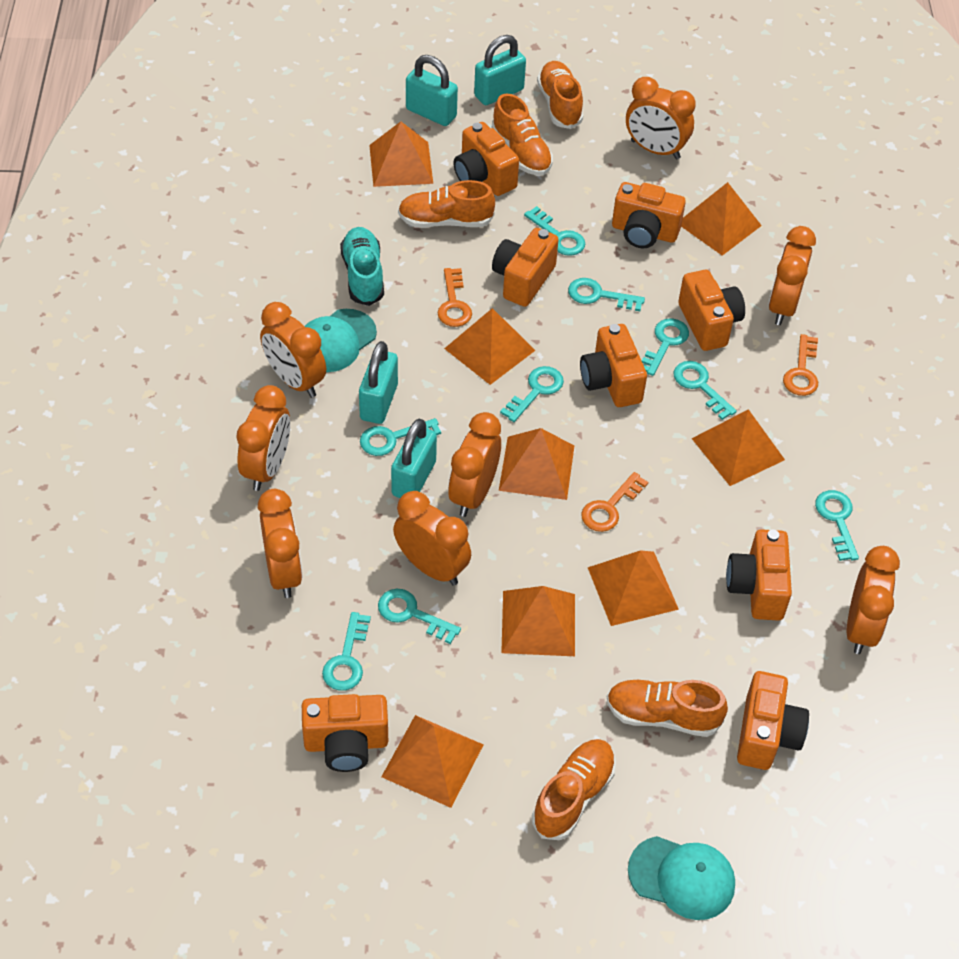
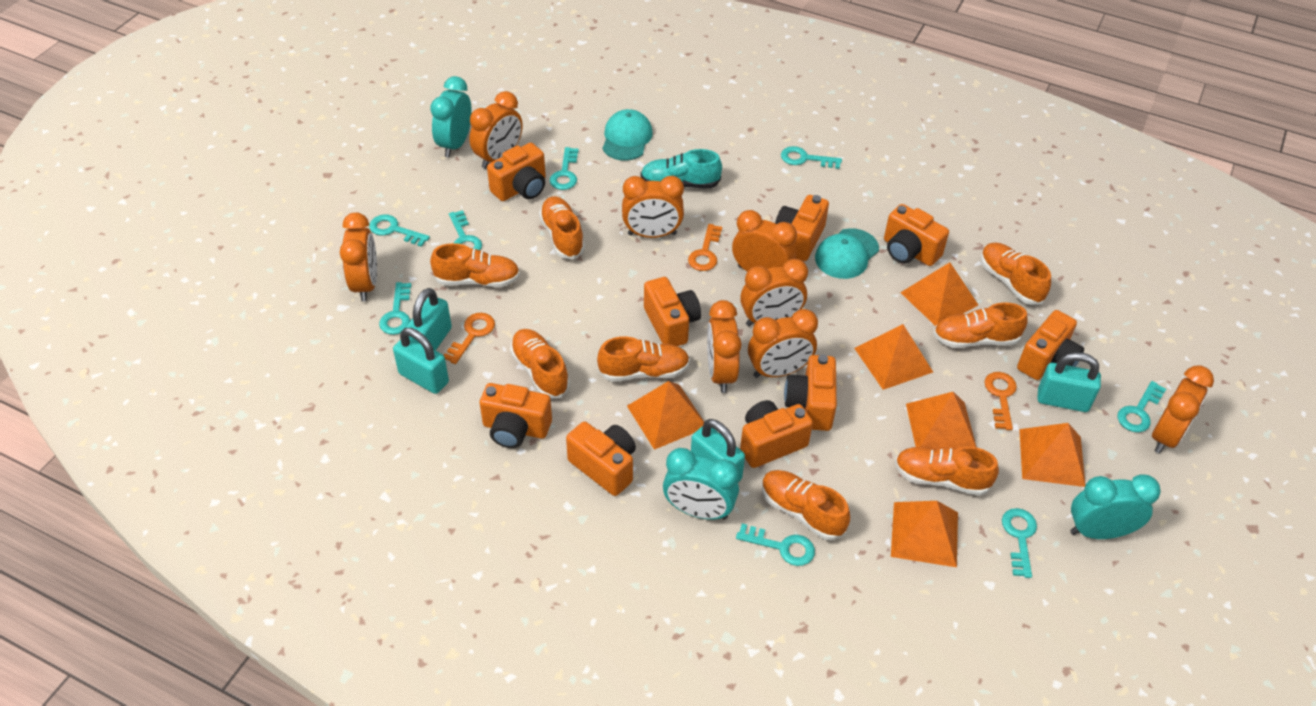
orange camera: 8 -> 9
orange pyramid: 8 -> 6
orange shoe: 5 -> 8
turquoise clock: 0 -> 3
turquoise key: 9 -> 8

